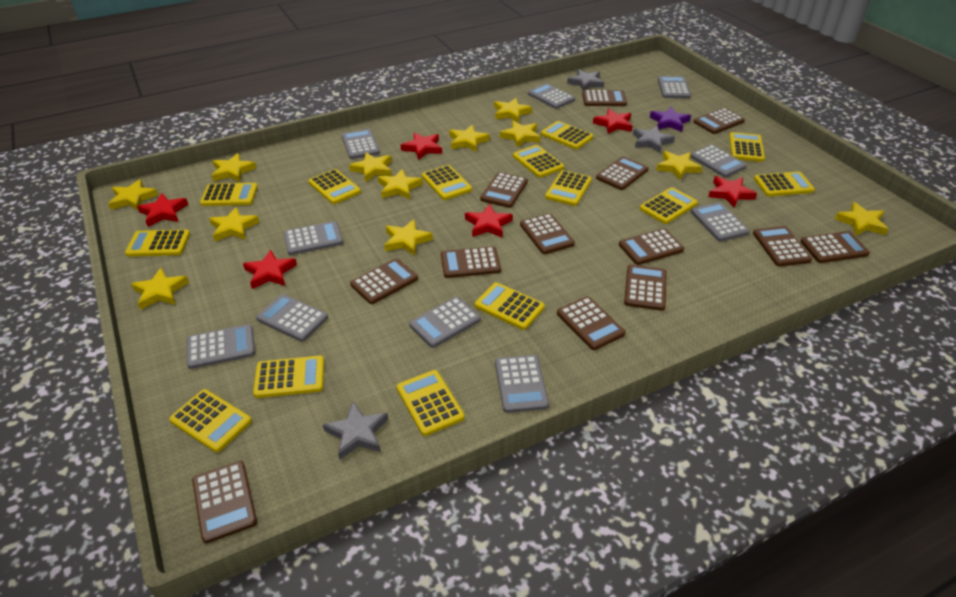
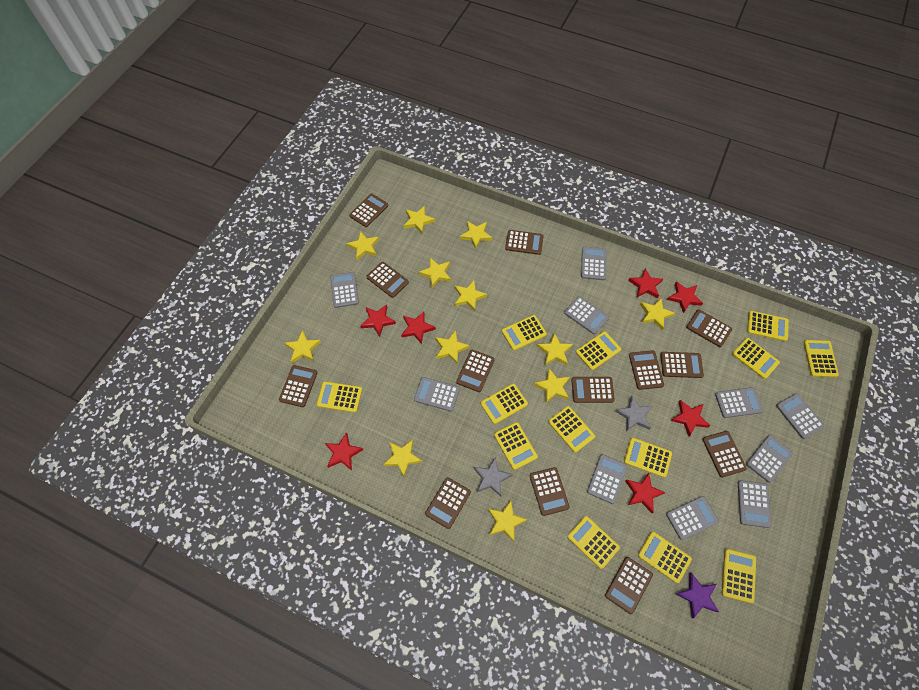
grey star: 3 -> 2
red star: 6 -> 7
yellow calculator: 14 -> 13

